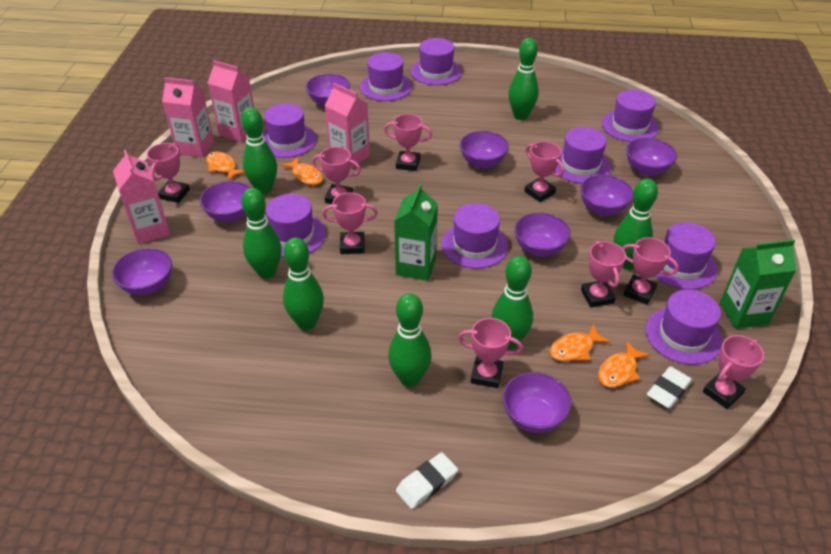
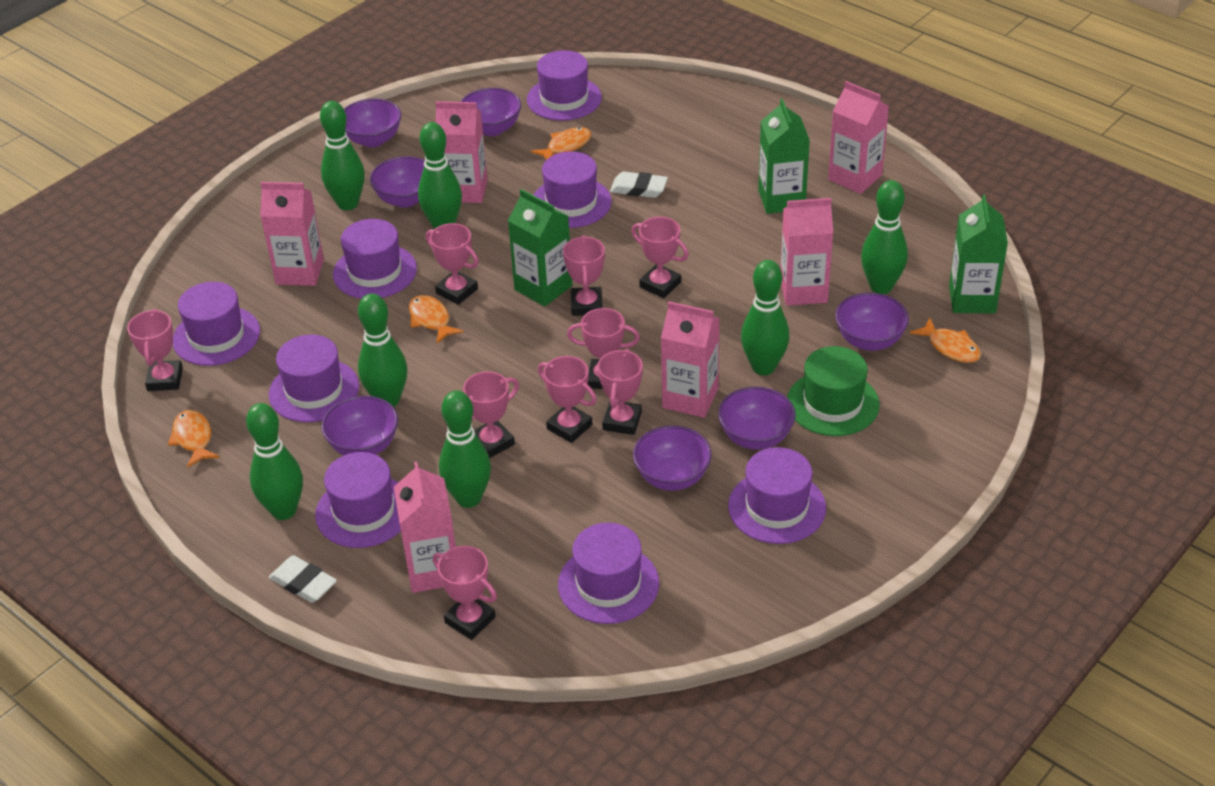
green carton: 2 -> 3
green hat: 0 -> 1
pink carton: 4 -> 6
purple bowl: 8 -> 7
purple hat: 9 -> 8

